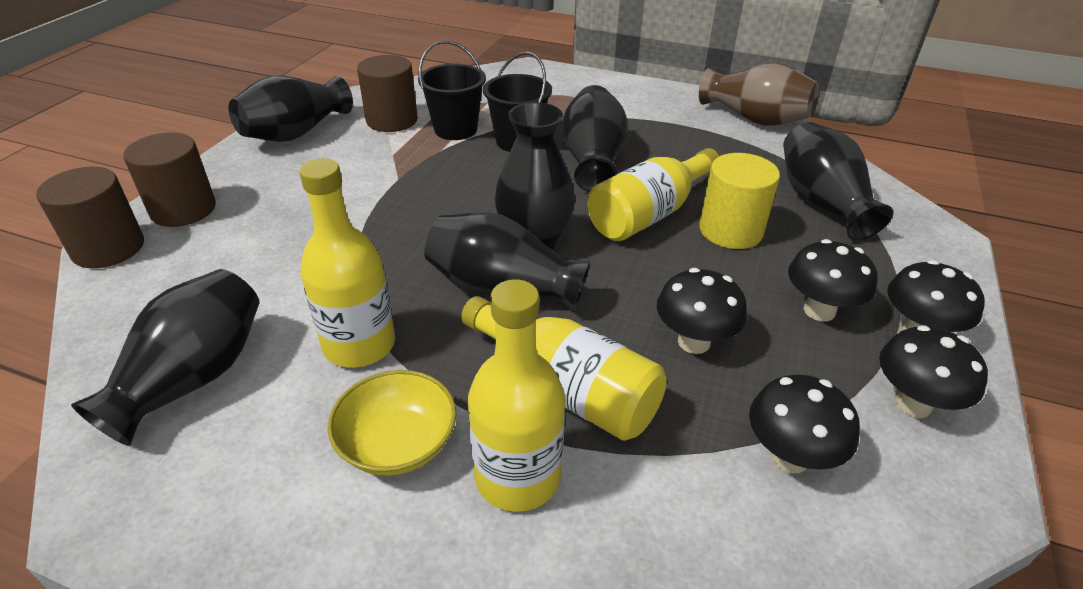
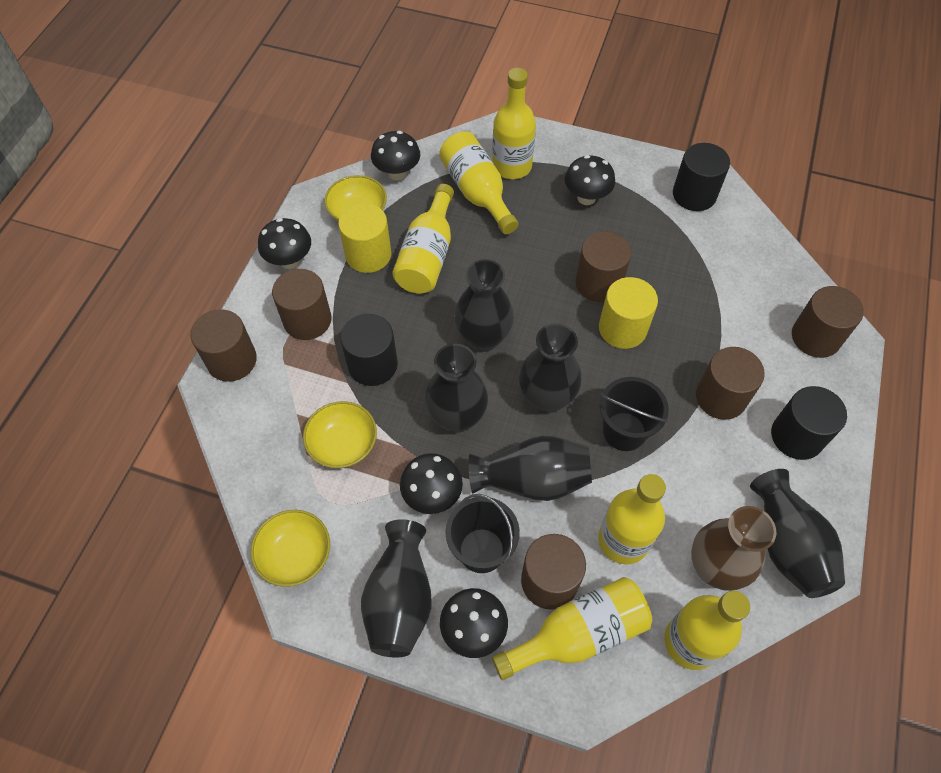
black cylinder: 0 -> 3
brown cylinder: 3 -> 6
yellow bottle: 4 -> 6
yellow bowl: 1 -> 3
yellow cylinder: 1 -> 2

